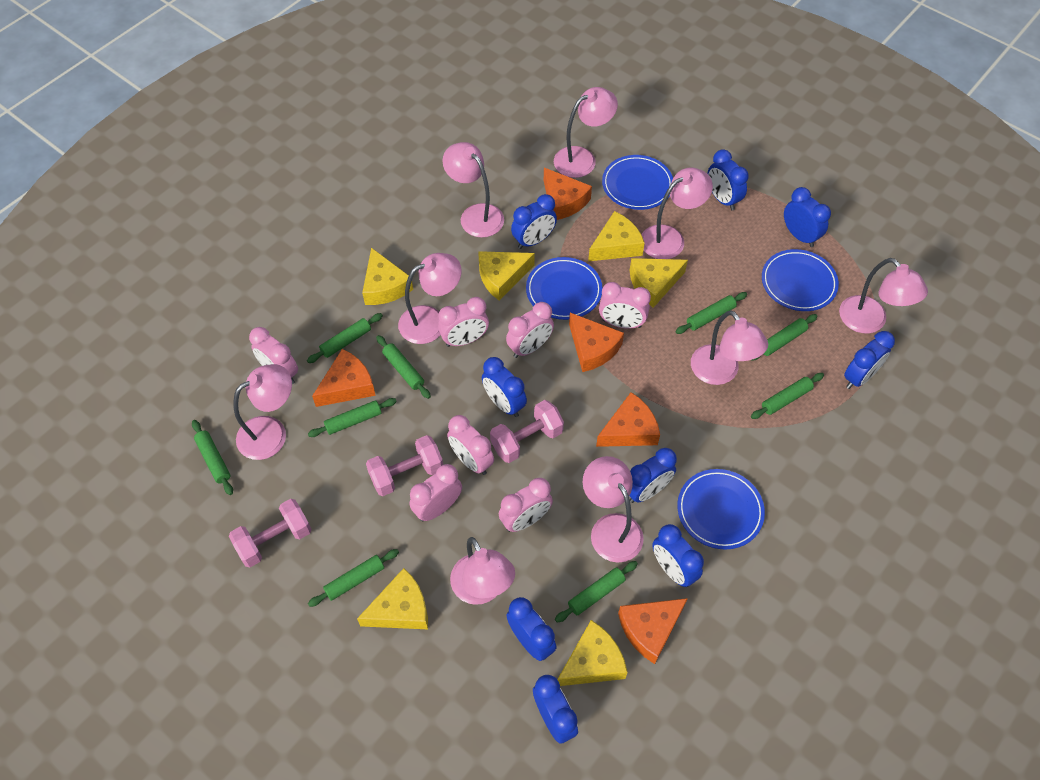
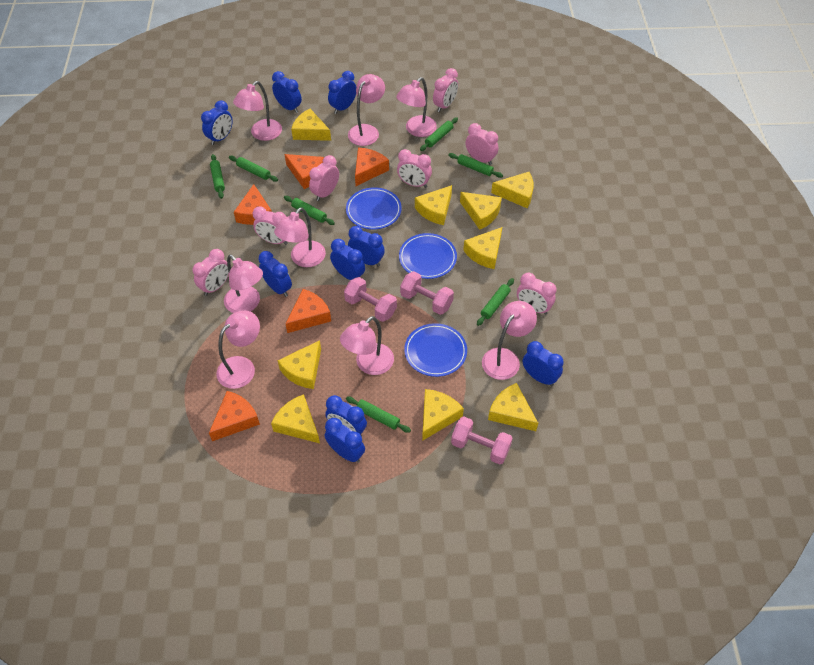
blue plate: 4 -> 3
green rolling pin: 9 -> 7
pink lamp: 9 -> 8
yellow cheese: 6 -> 9

